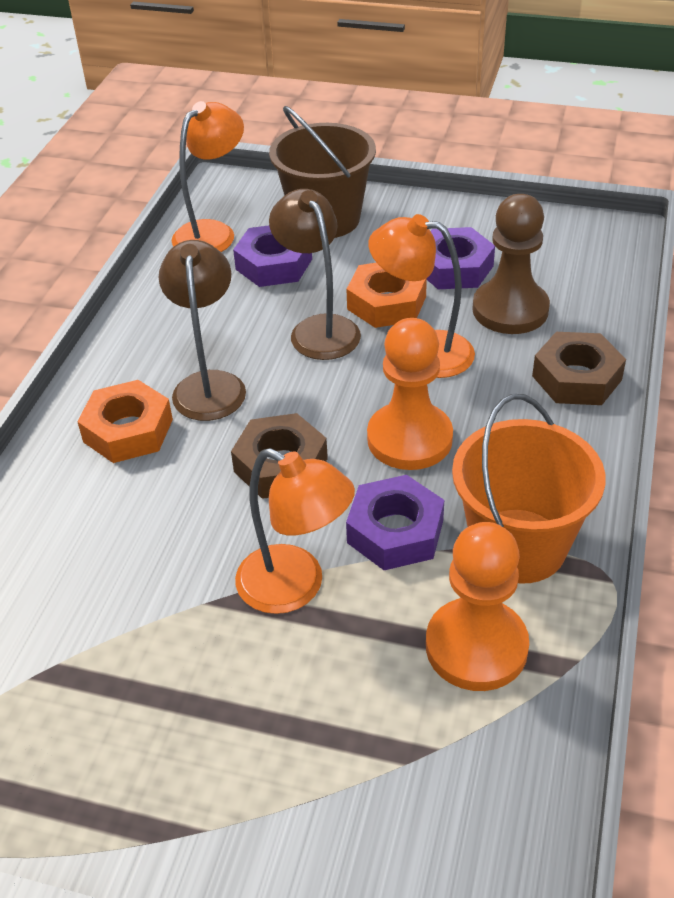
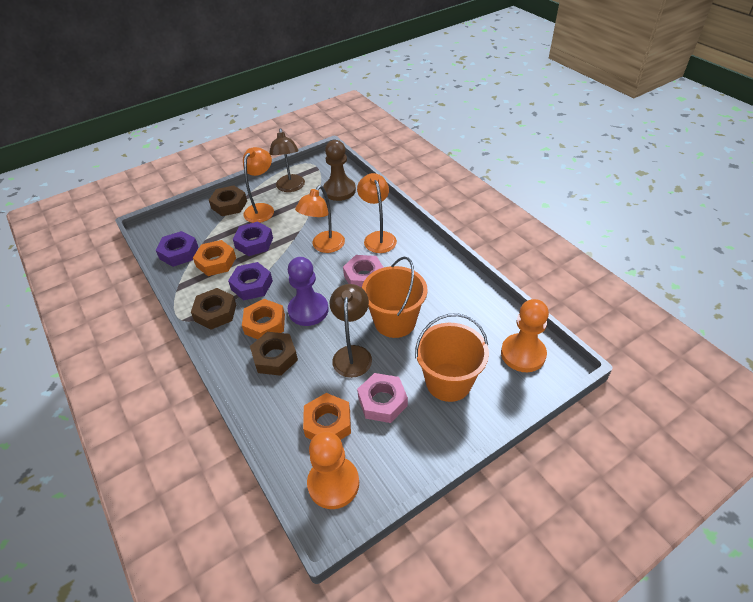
brown bucket: 1 -> 0
brown nut: 2 -> 3
orange bucket: 1 -> 2
orange nut: 2 -> 3
pink nut: 0 -> 2
purple pawn: 0 -> 1

